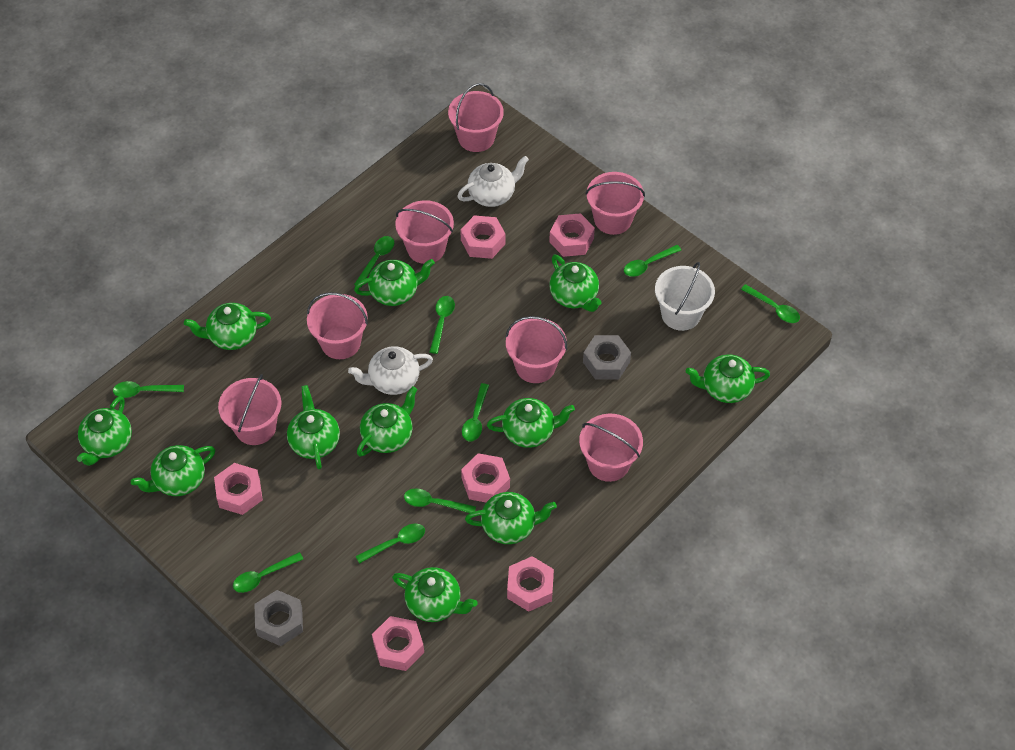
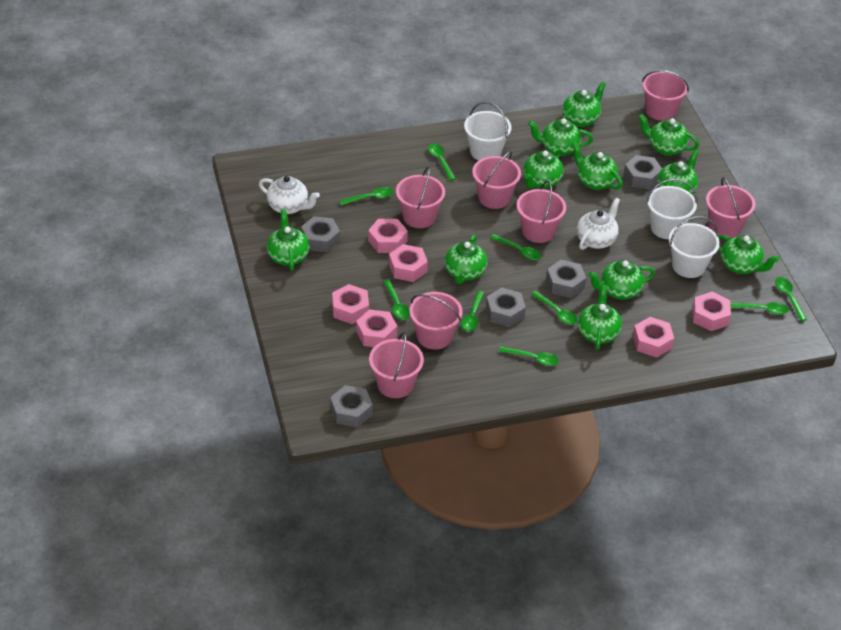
grey nut: 2 -> 5
white bucket: 1 -> 3

